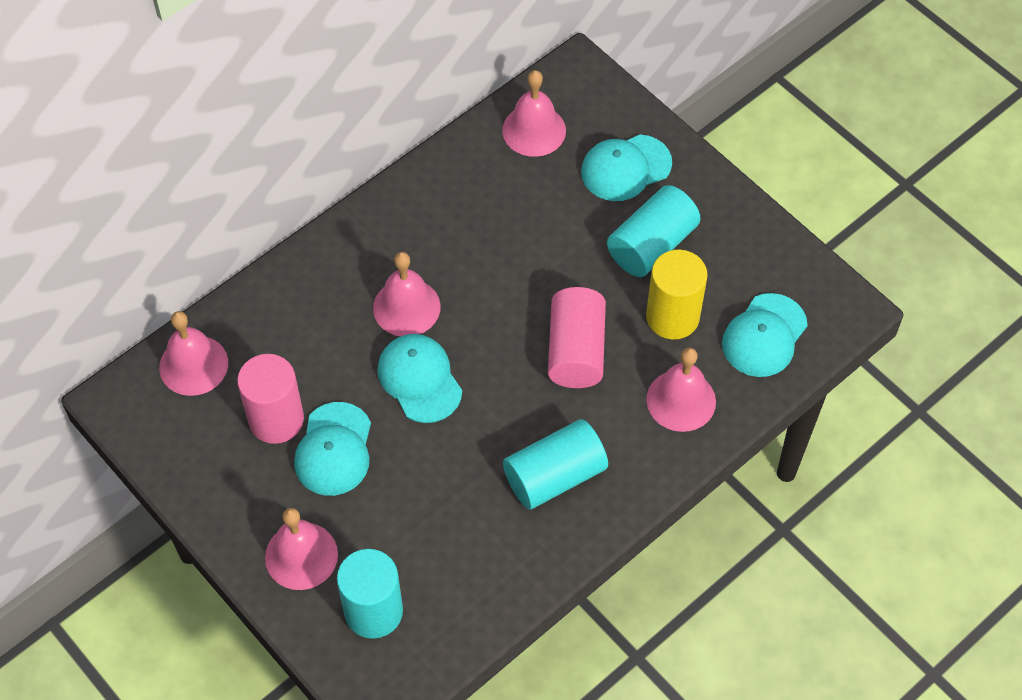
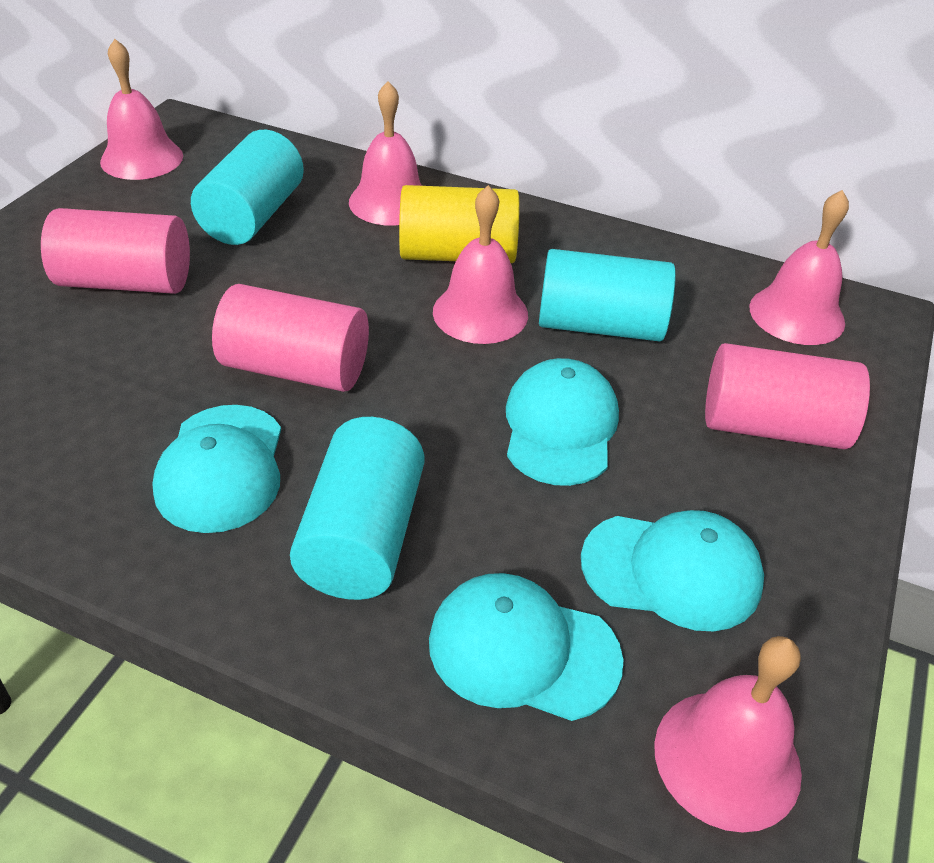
pink cylinder: 2 -> 3

